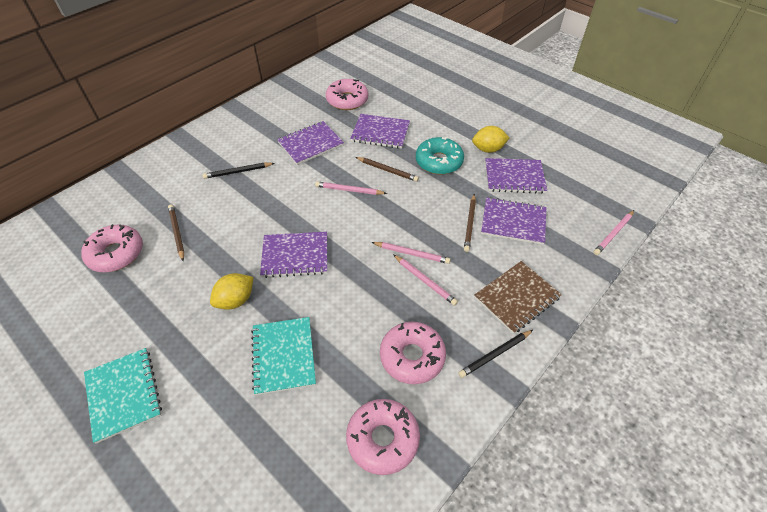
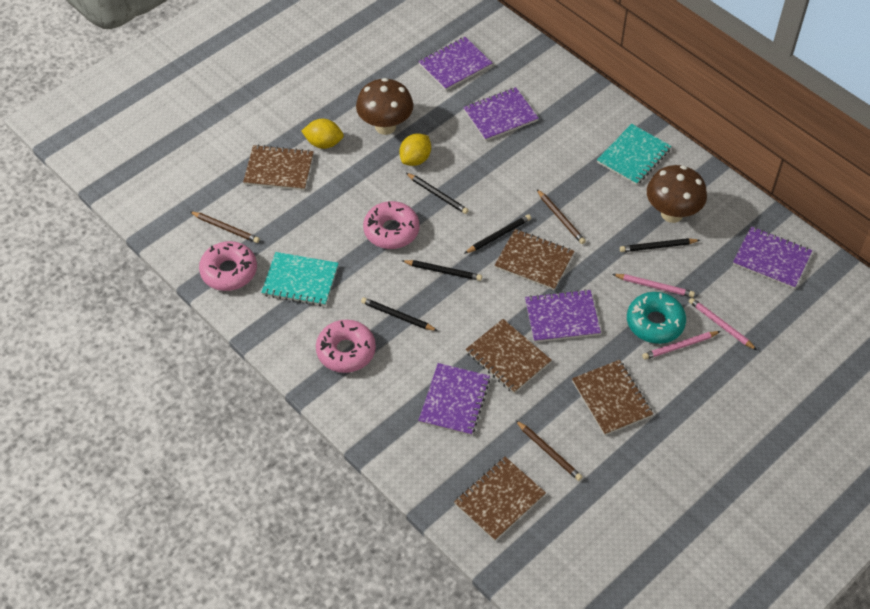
black pencil: 2 -> 5
brown mushroom: 0 -> 2
brown notebook: 1 -> 5
pink donut: 4 -> 3
pink pencil: 4 -> 3

